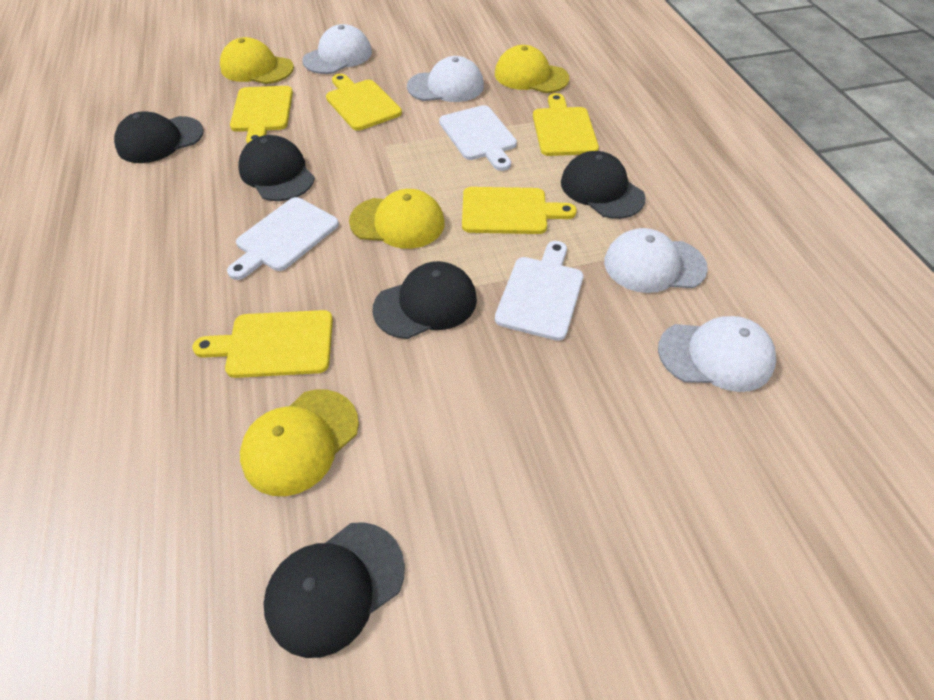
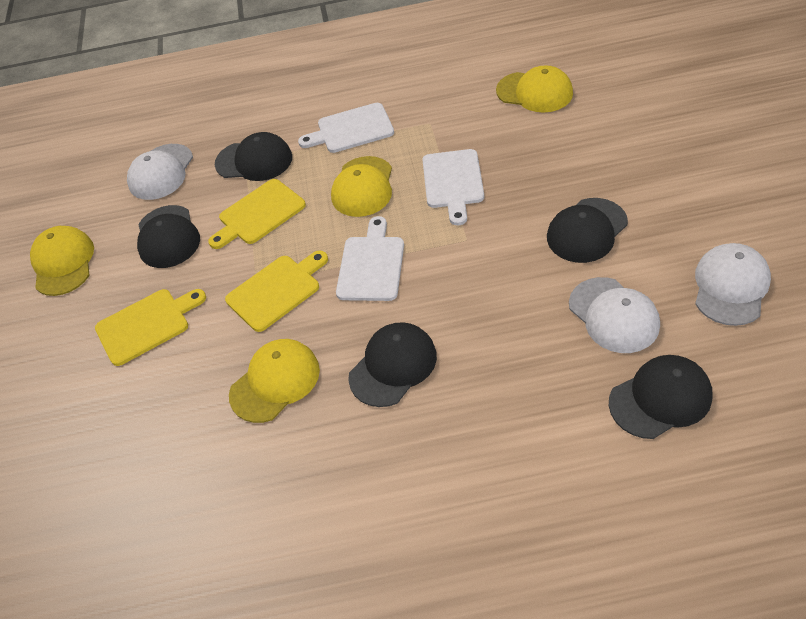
white cap: 4 -> 3
yellow cutting board: 5 -> 3

